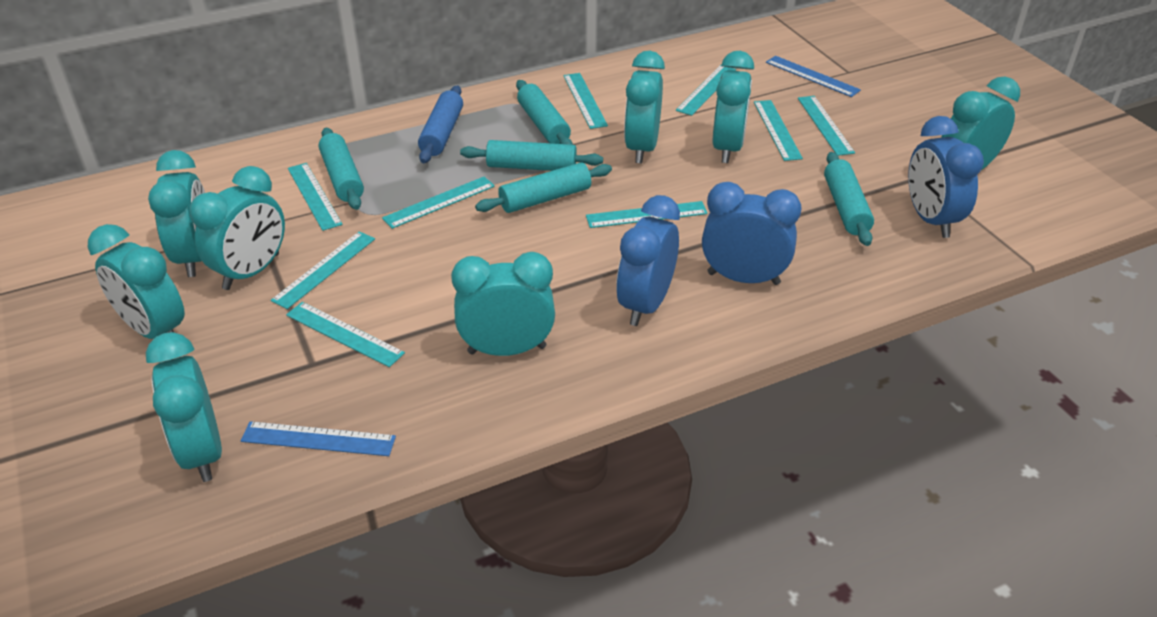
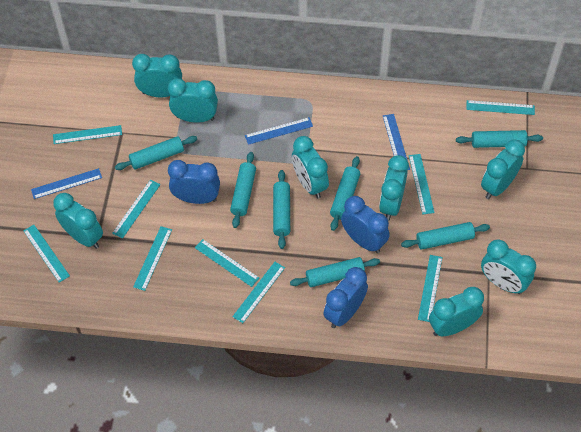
blue rolling pin: 1 -> 0
blue ruler: 2 -> 3
turquoise rolling pin: 5 -> 7

